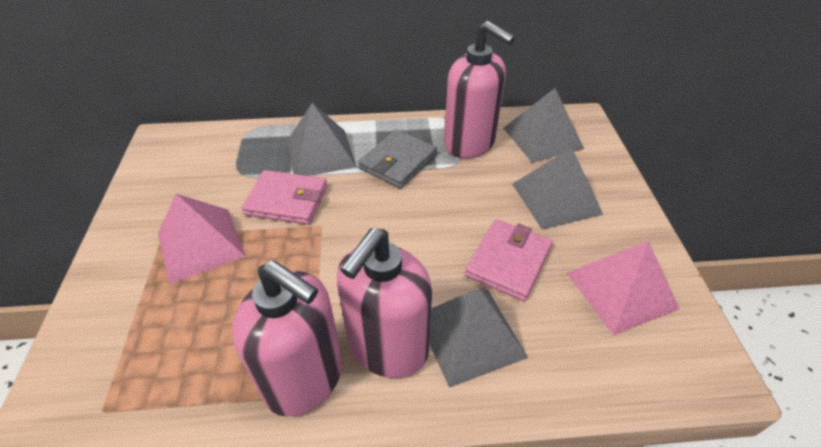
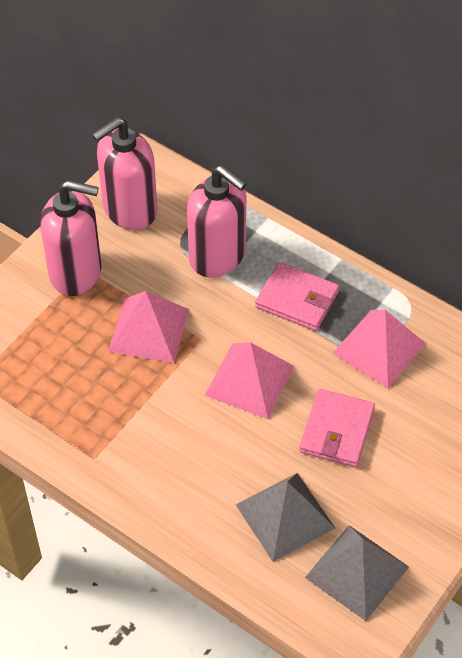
grey pyramid: 4 -> 2
grey wallet: 1 -> 0
pink pyramid: 2 -> 3

